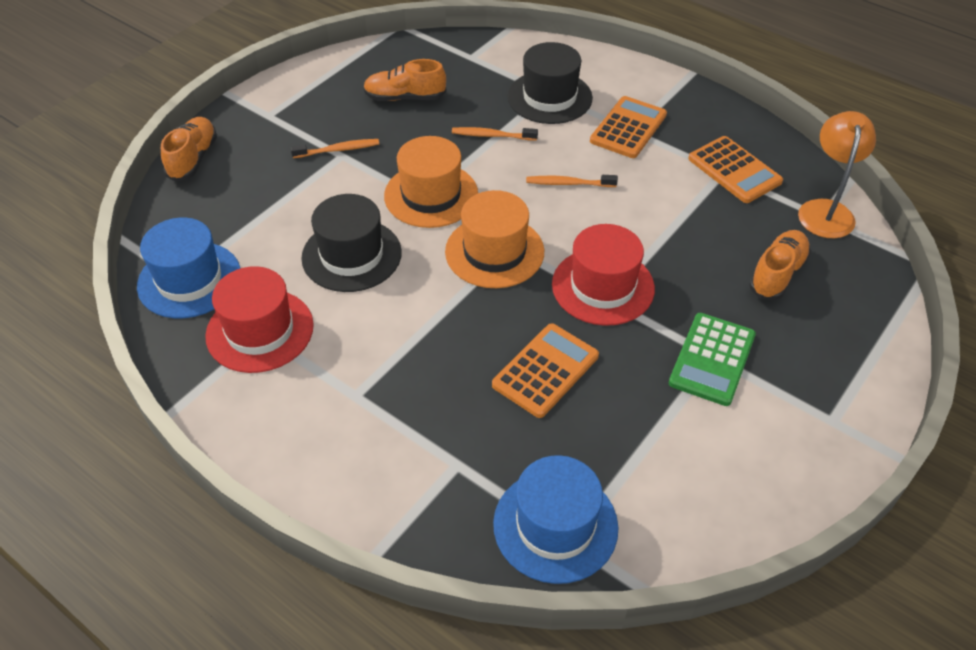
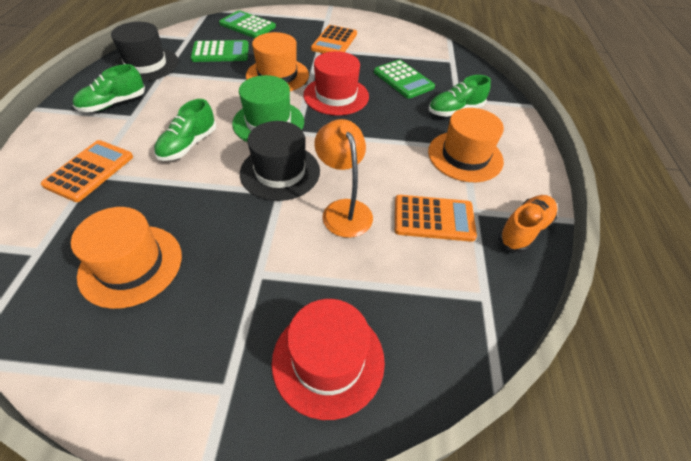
blue hat: 2 -> 0
green calculator: 1 -> 3
green hat: 0 -> 1
green shoe: 0 -> 3
orange hat: 2 -> 3
orange shoe: 3 -> 1
orange toothbrush: 3 -> 0

